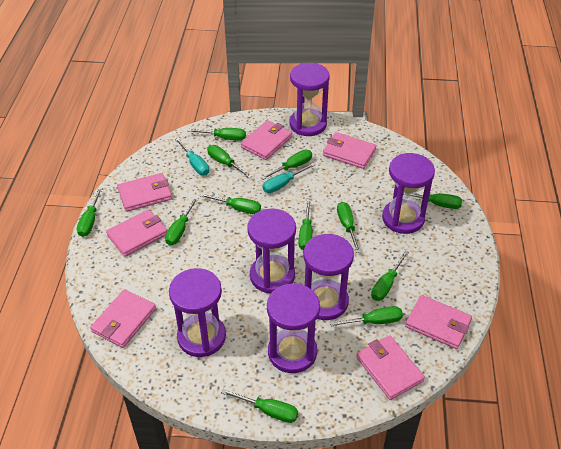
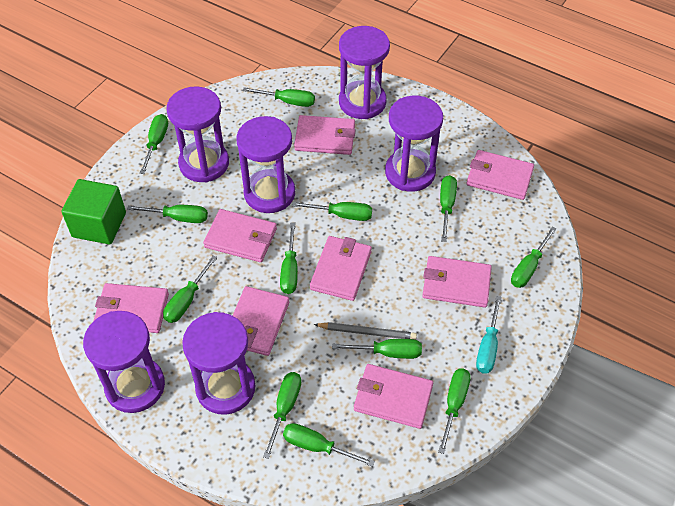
green cube: 0 -> 1
grey pencil: 0 -> 1
pink wallet: 7 -> 8
turquoise screwdriver: 2 -> 1

